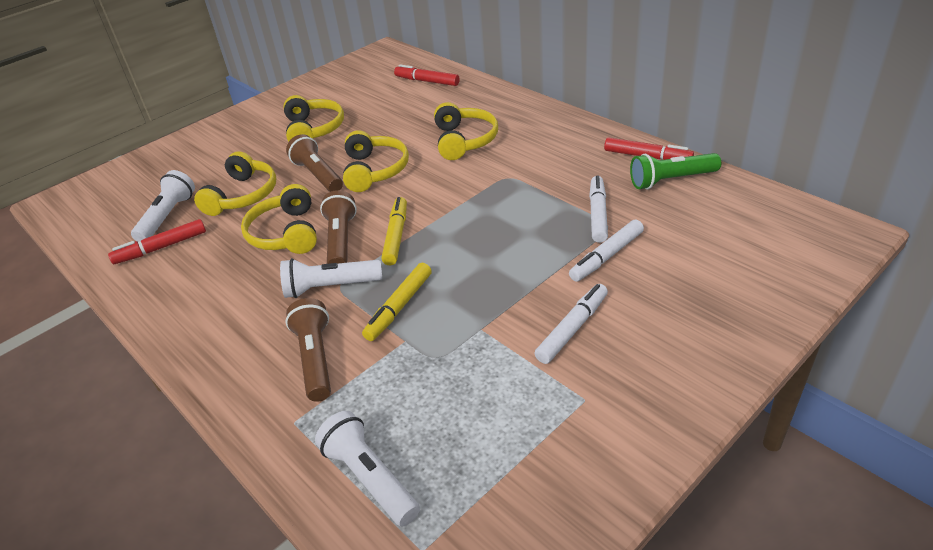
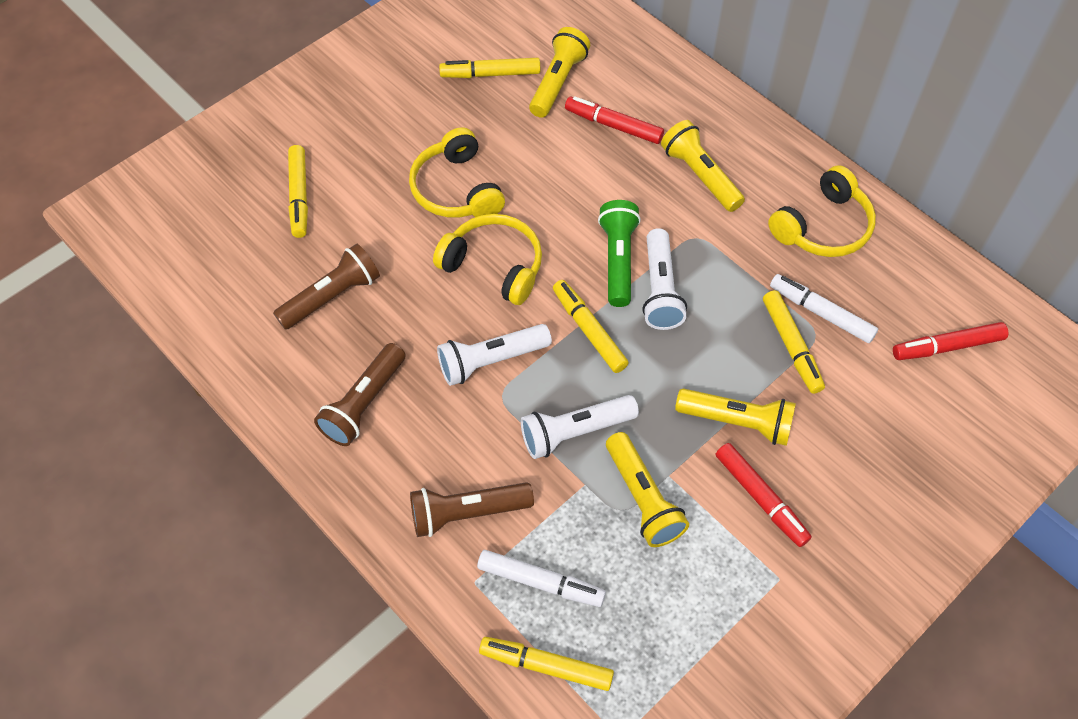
white marker: 3 -> 2
yellow flashlight: 0 -> 4
yellow headphones: 5 -> 3
yellow marker: 2 -> 5

